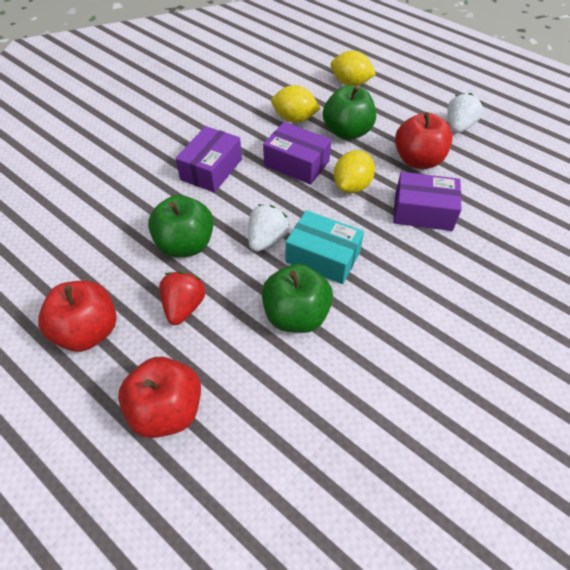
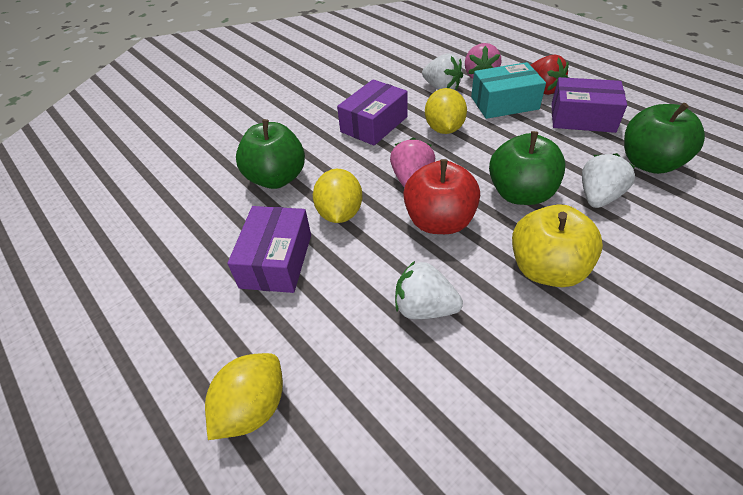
pink strawberry: 0 -> 2
red apple: 3 -> 1
white strawberry: 2 -> 3
yellow apple: 0 -> 1

